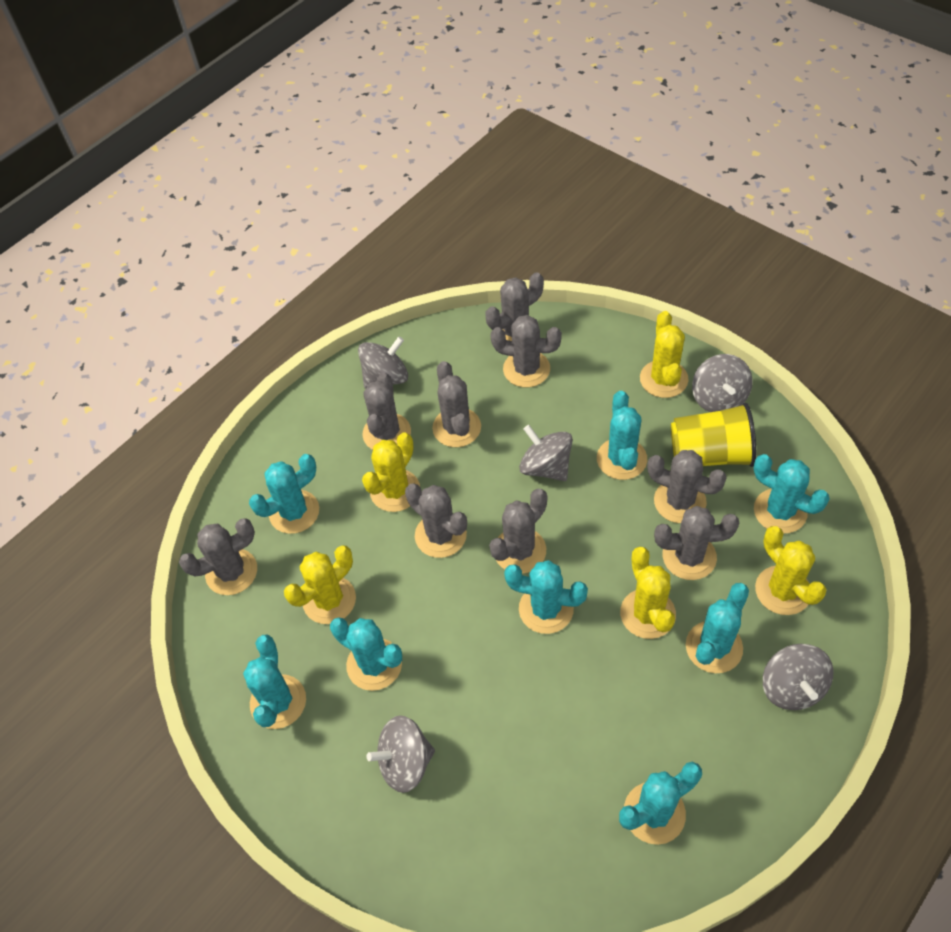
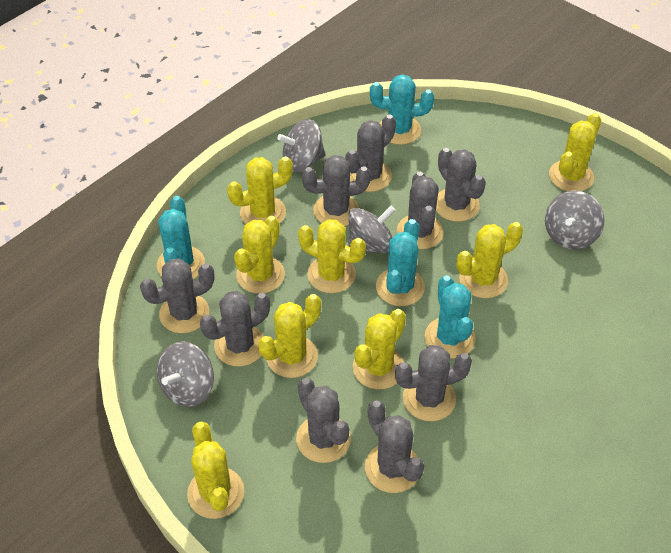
grey spinning top: 5 -> 4
turquoise cactus: 8 -> 4
yellow cactus: 5 -> 8
yellow cup: 1 -> 0

